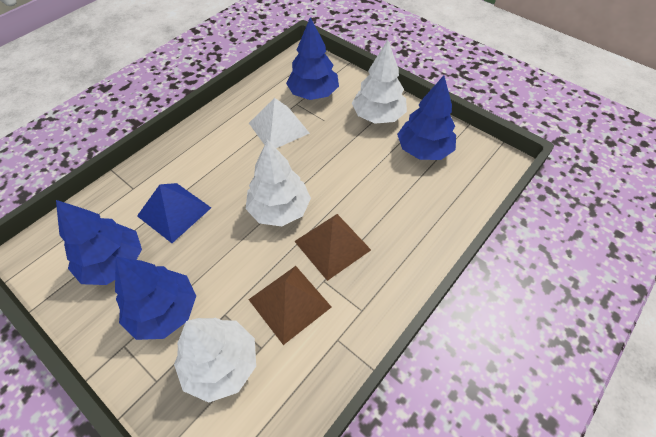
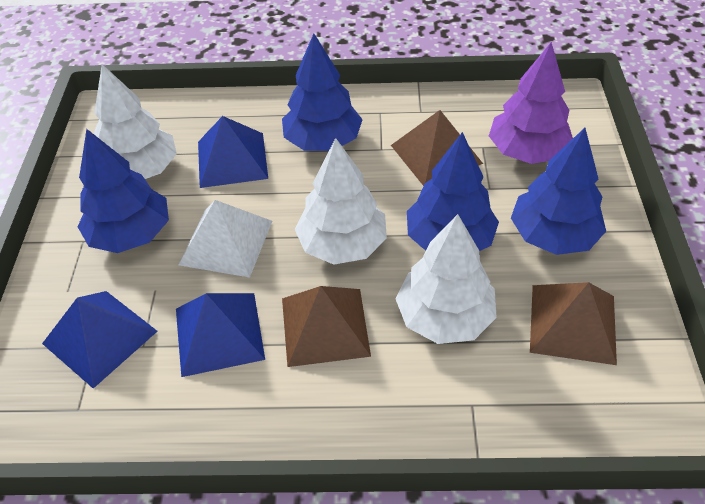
blue pyramid: 1 -> 3
brown pyramid: 2 -> 3
purple tree: 0 -> 1

